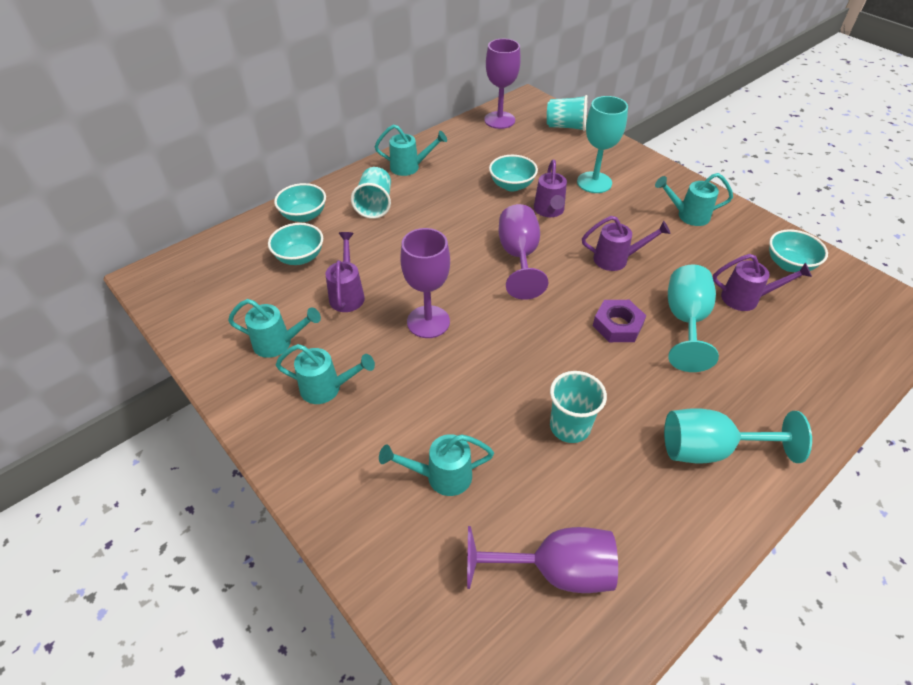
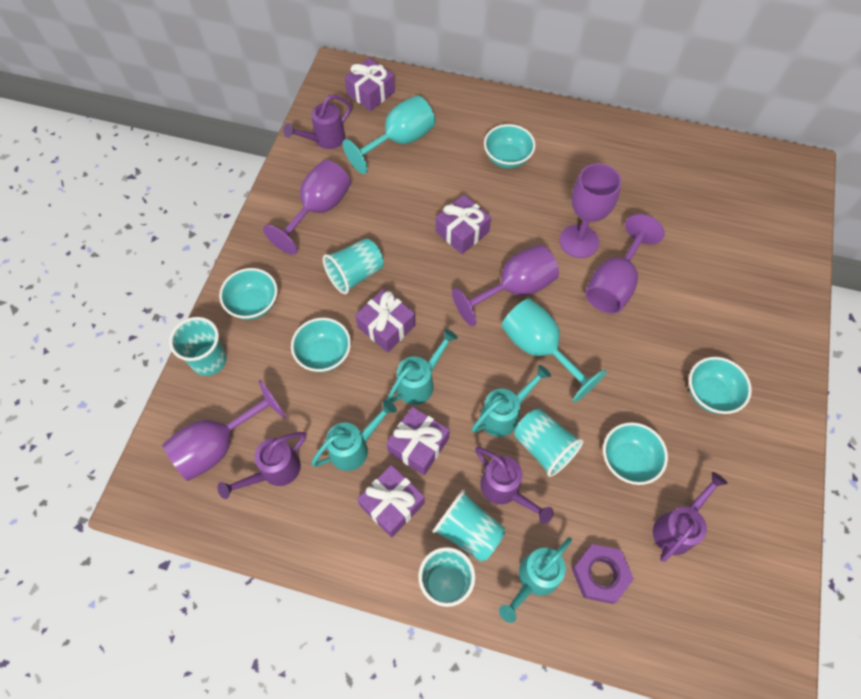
purple gift: 0 -> 5
purple goblet: 4 -> 5
turquoise bowl: 4 -> 5
turquoise cup: 3 -> 5
turquoise goblet: 3 -> 2
turquoise watering can: 5 -> 4

